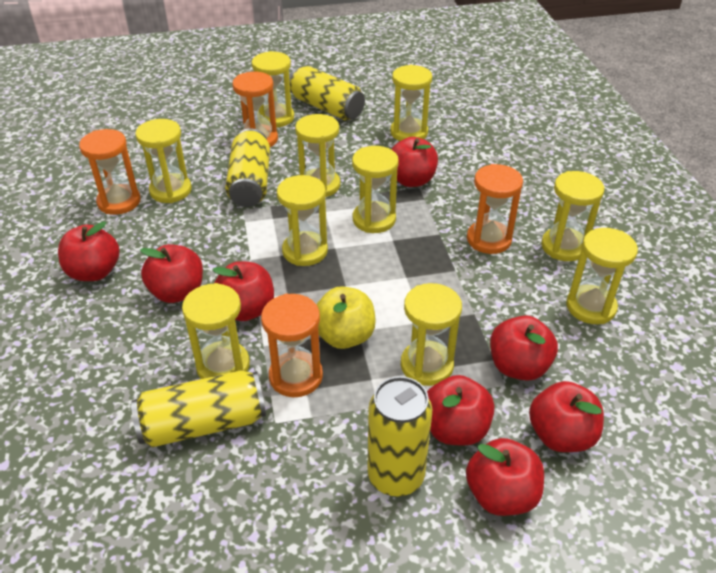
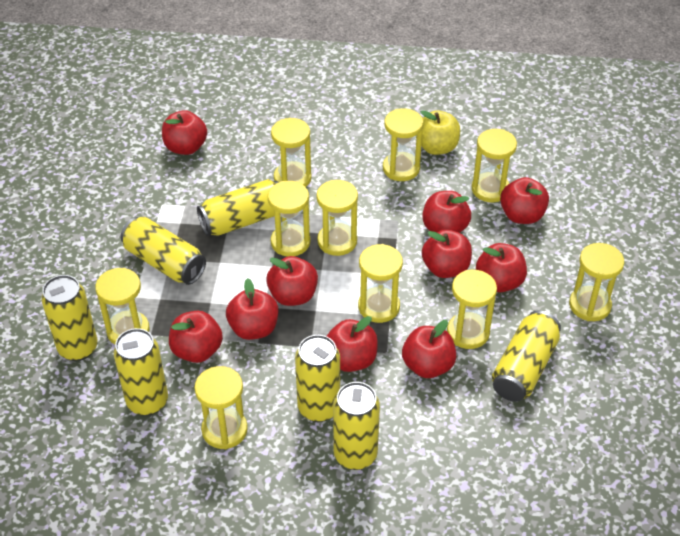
orange hourglass: 4 -> 0
red apple: 8 -> 10
yellow can: 4 -> 7

